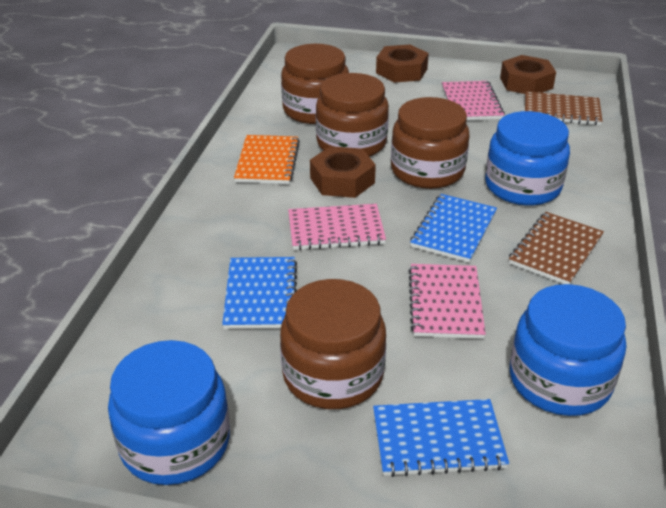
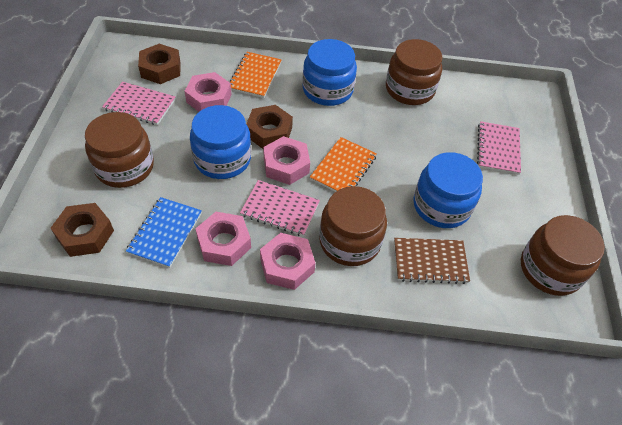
blue notebook: 3 -> 1
brown notebook: 2 -> 1
orange notebook: 1 -> 2
pink nut: 0 -> 4

